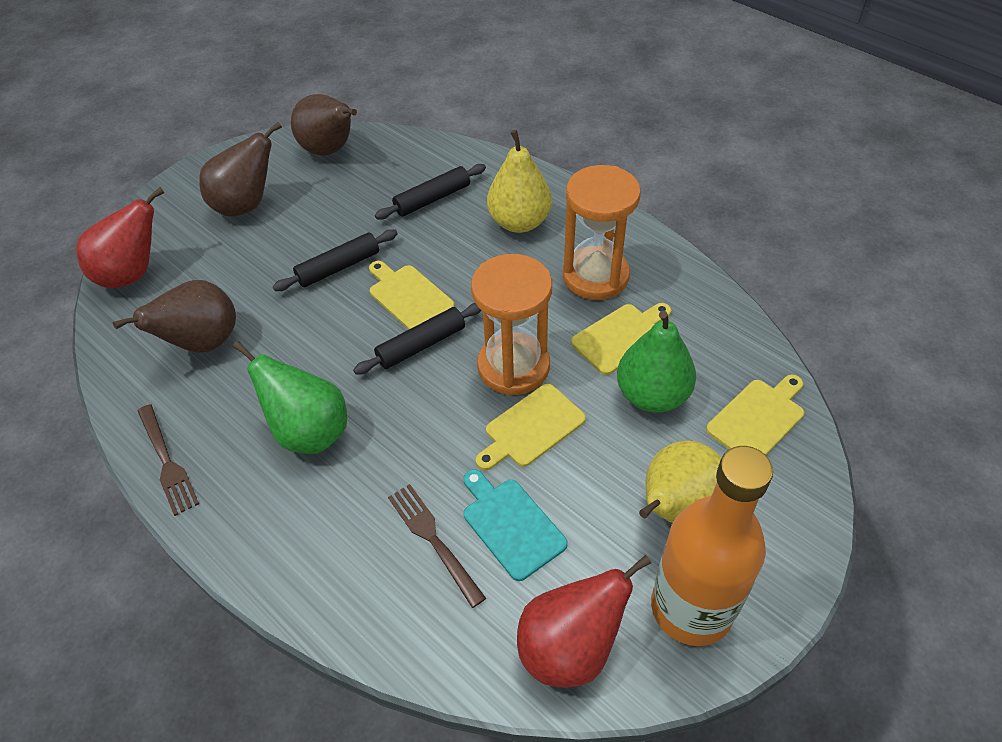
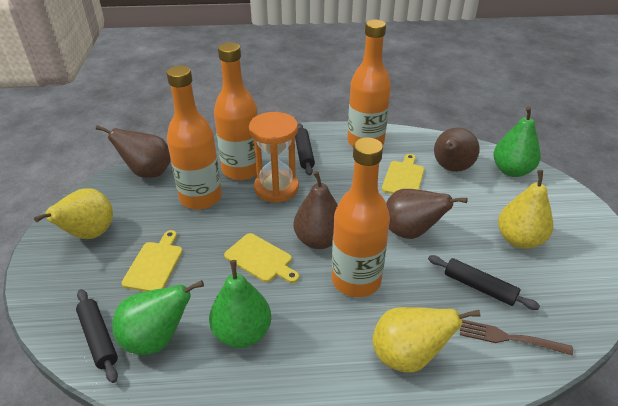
brown fork: 2 -> 1
brown pear: 3 -> 4
green pear: 2 -> 3
orange bottle: 1 -> 4
orange hourglass: 2 -> 1
red pear: 2 -> 0
turquoise cutting board: 1 -> 0
yellow cutting board: 4 -> 3
yellow pear: 2 -> 3

